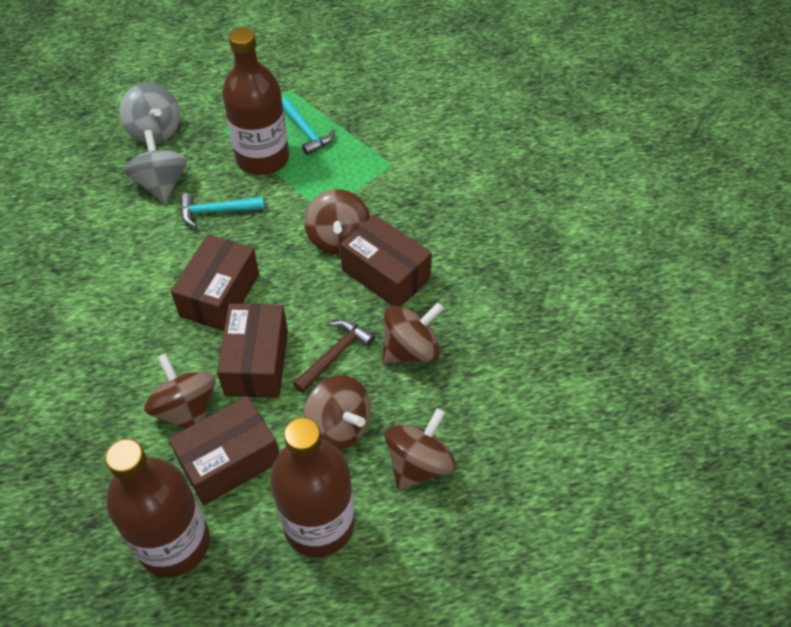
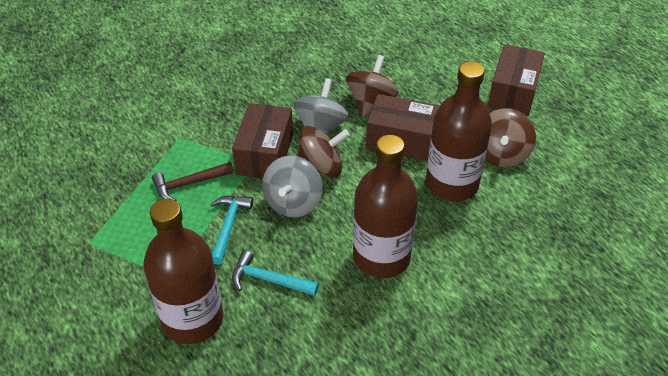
brown box: 4 -> 3
brown spinning top: 5 -> 3

